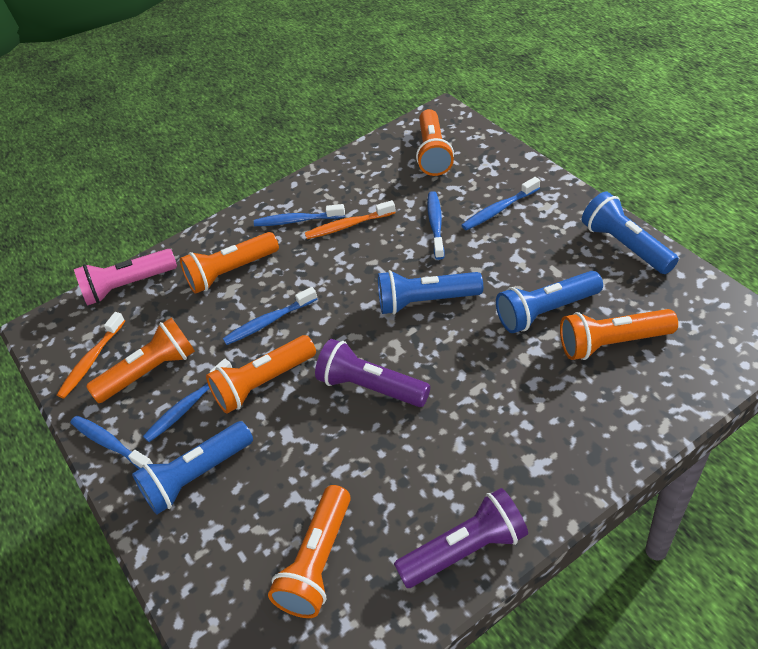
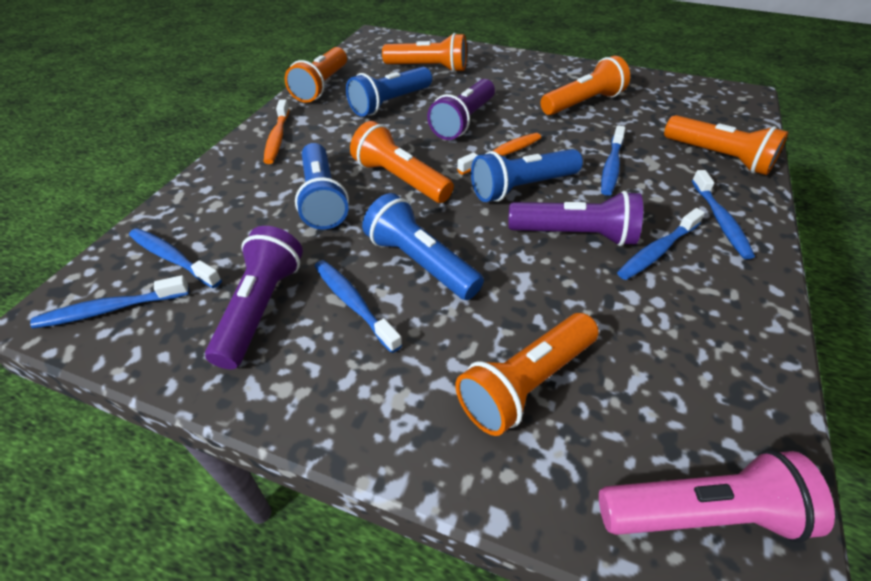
purple flashlight: 2 -> 3

